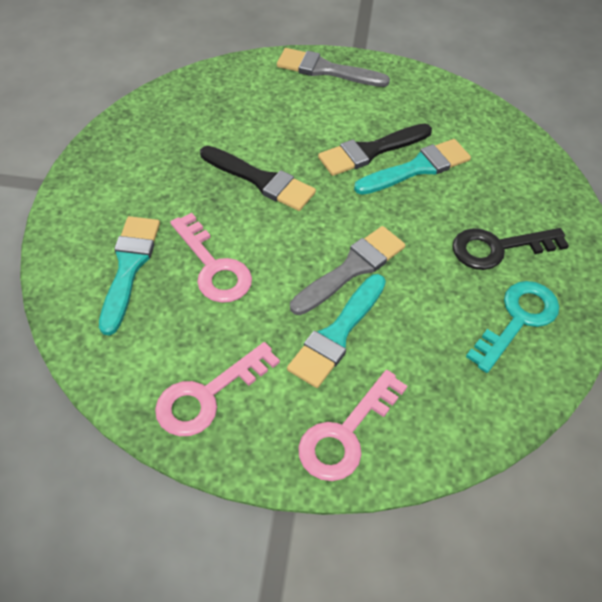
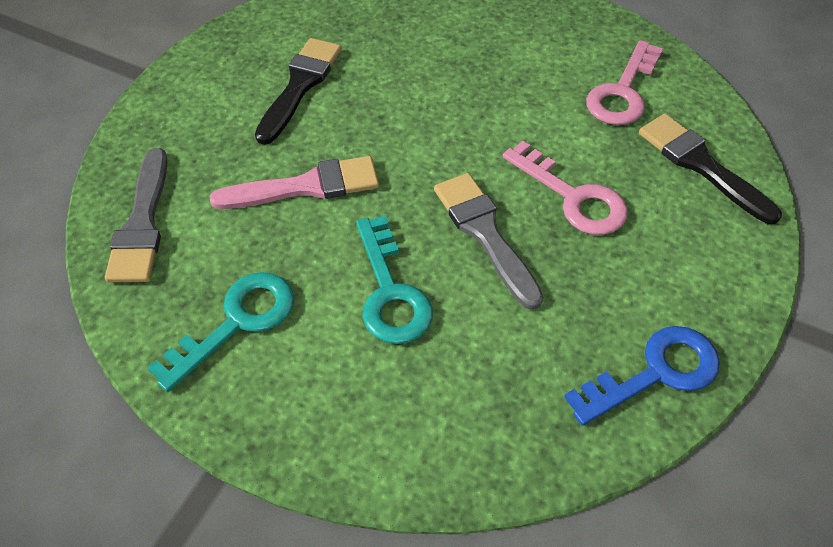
black key: 1 -> 0
blue key: 0 -> 1
pink brush: 0 -> 1
pink key: 3 -> 2
turquoise brush: 3 -> 0
turquoise key: 1 -> 2

